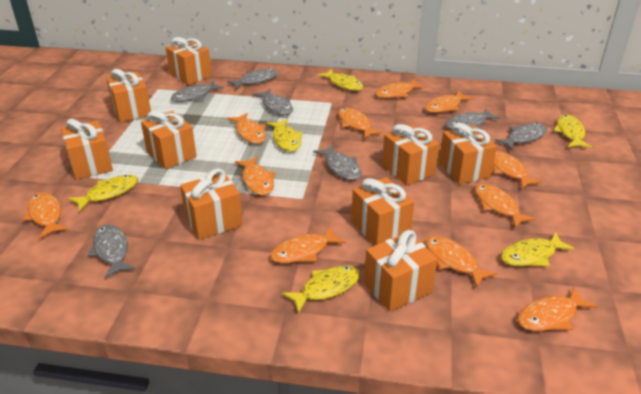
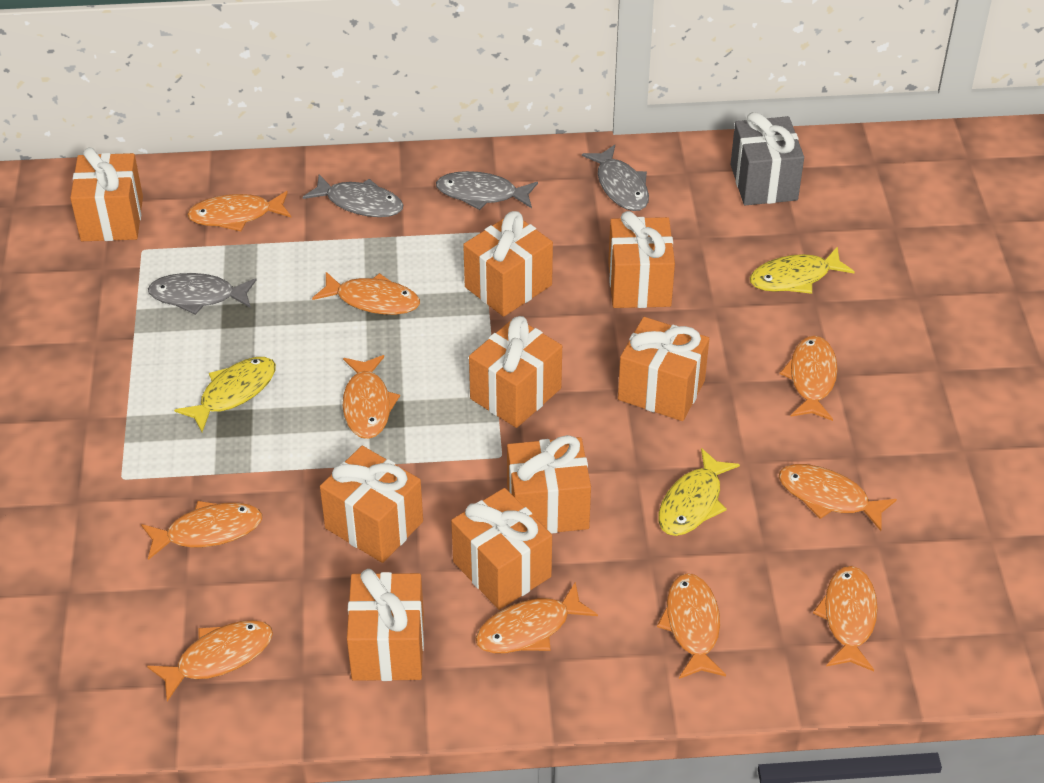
grey fish: 7 -> 4
grey gift: 0 -> 1
orange fish: 11 -> 10
yellow fish: 6 -> 3

